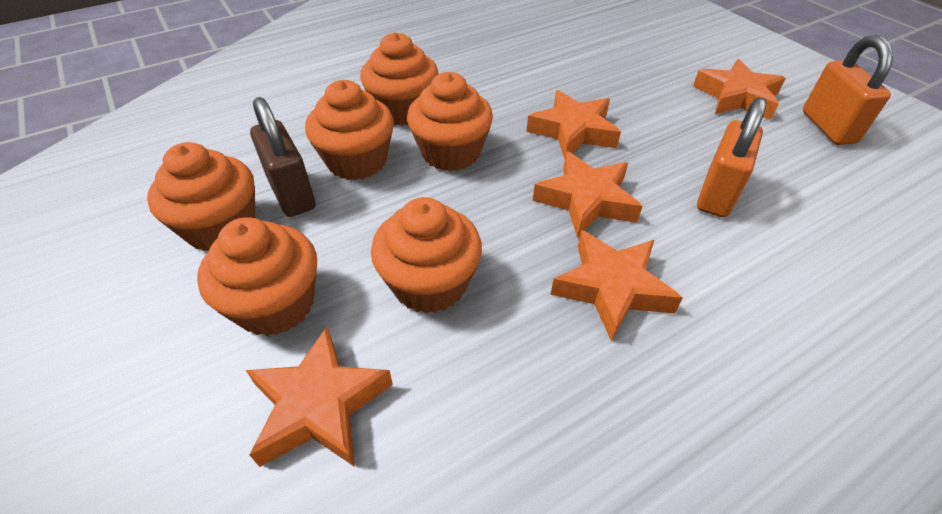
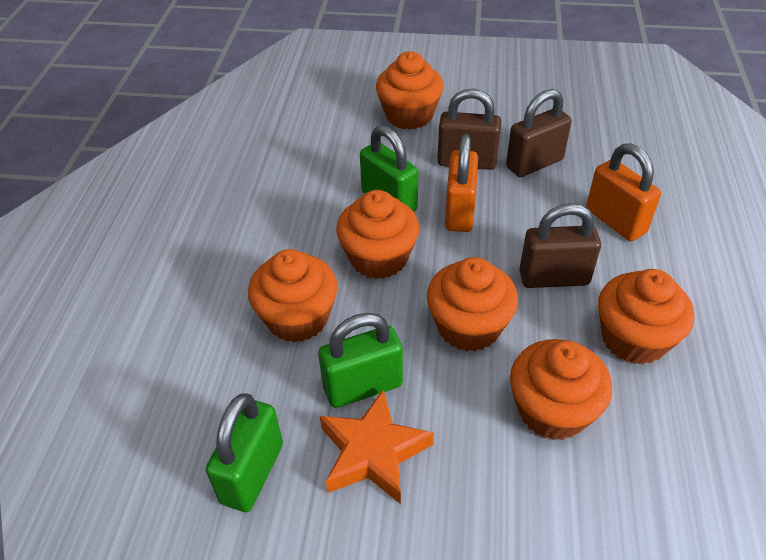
brown padlock: 1 -> 3
green padlock: 0 -> 3
orange star: 5 -> 1

